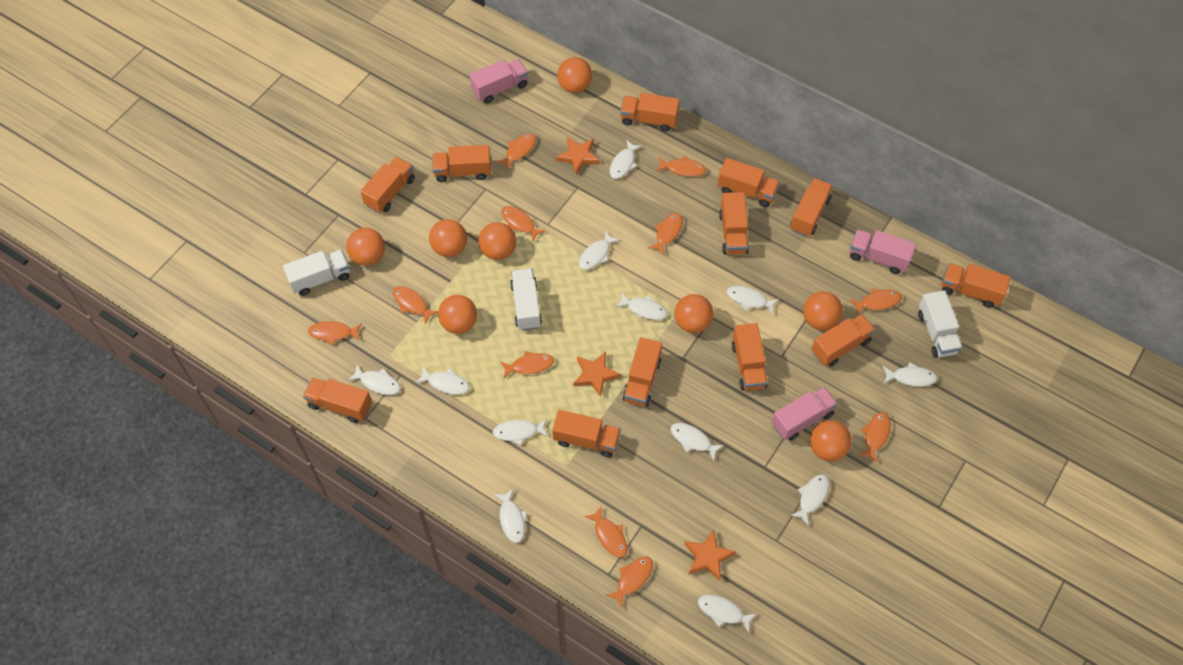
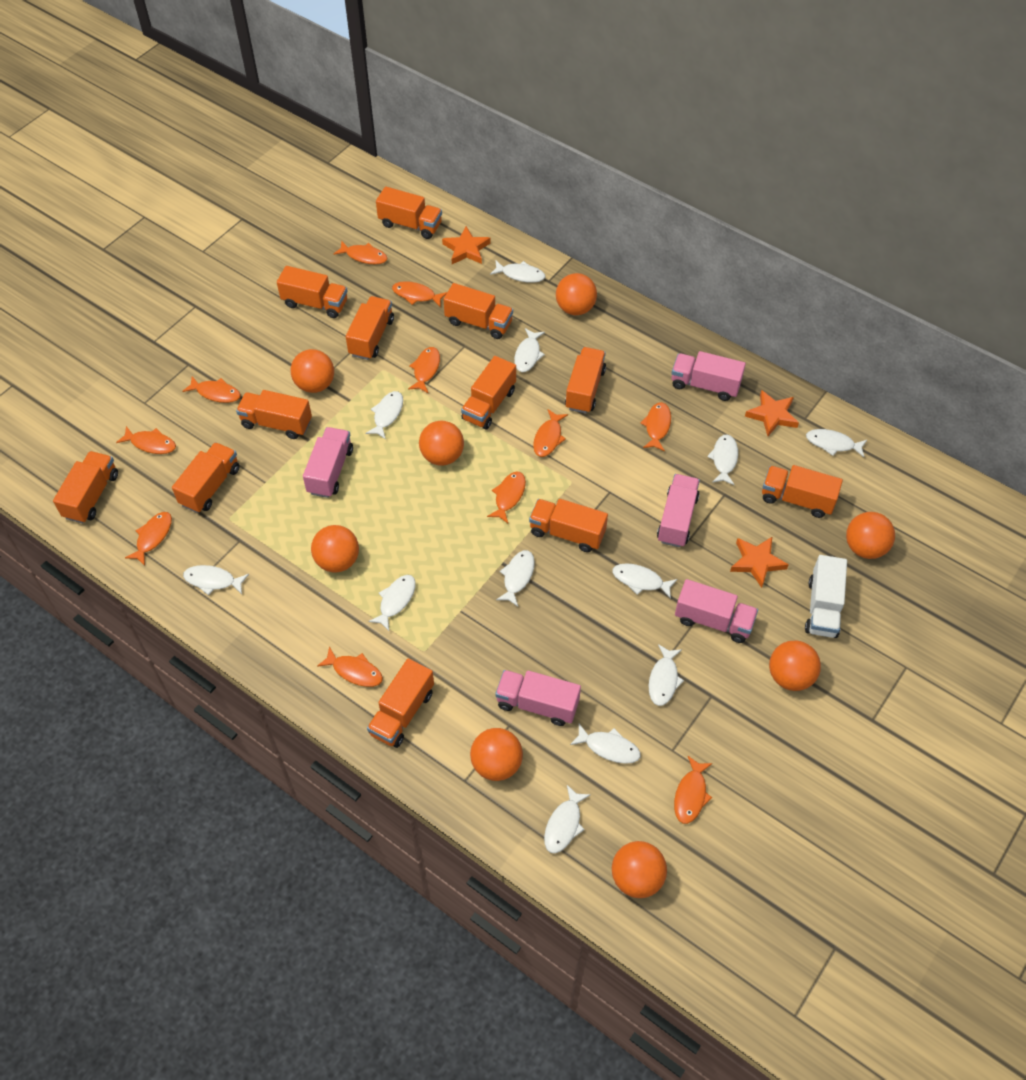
pink truck: 3 -> 5
white truck: 3 -> 1

